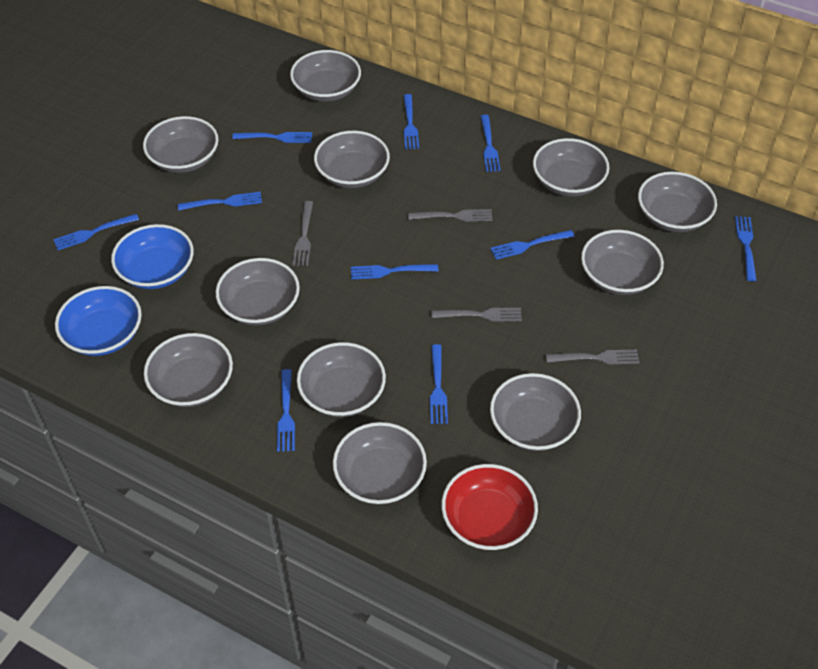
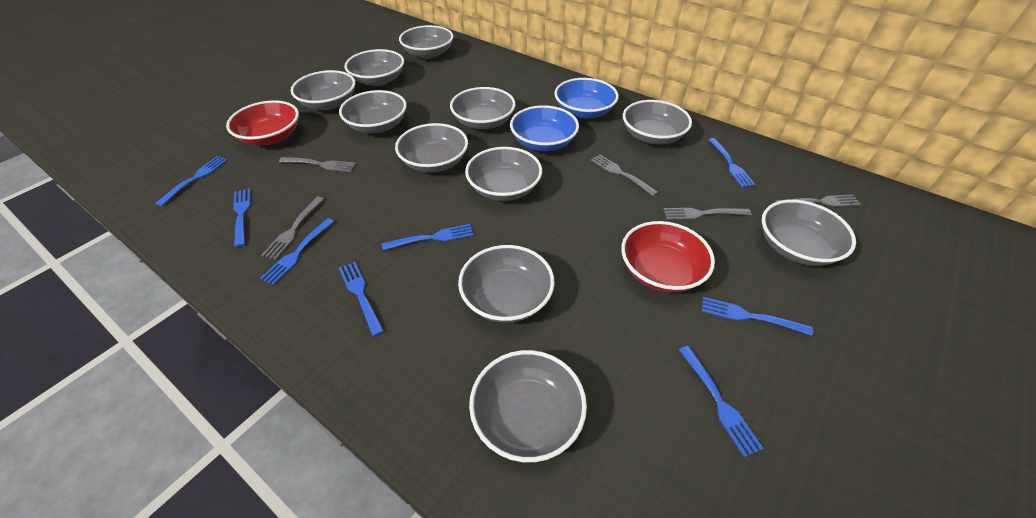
blue fork: 10 -> 8
grey fork: 4 -> 5
red bowl: 1 -> 2

